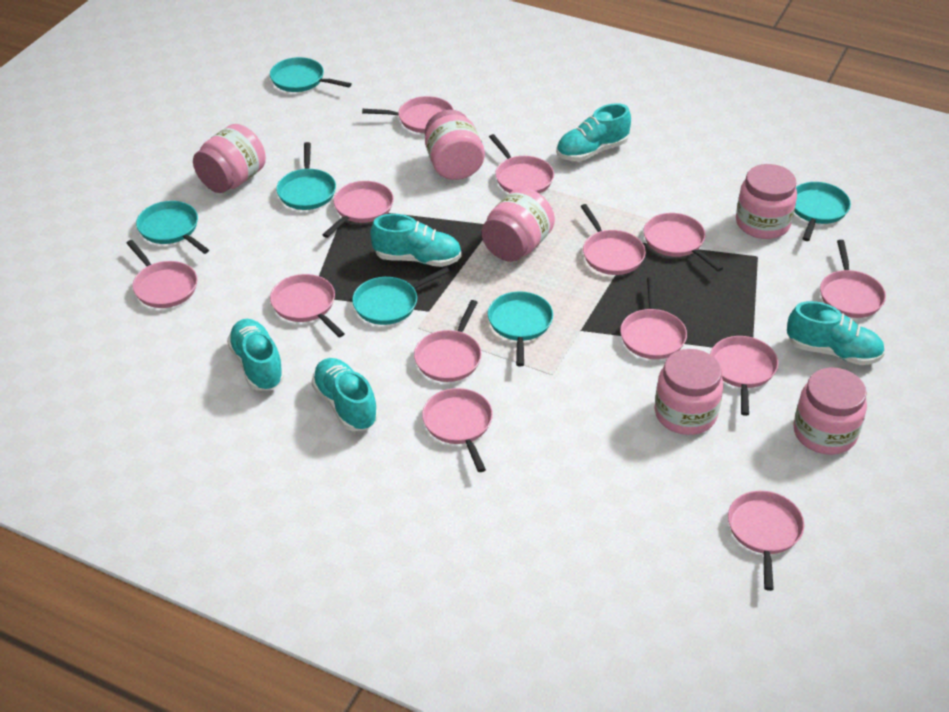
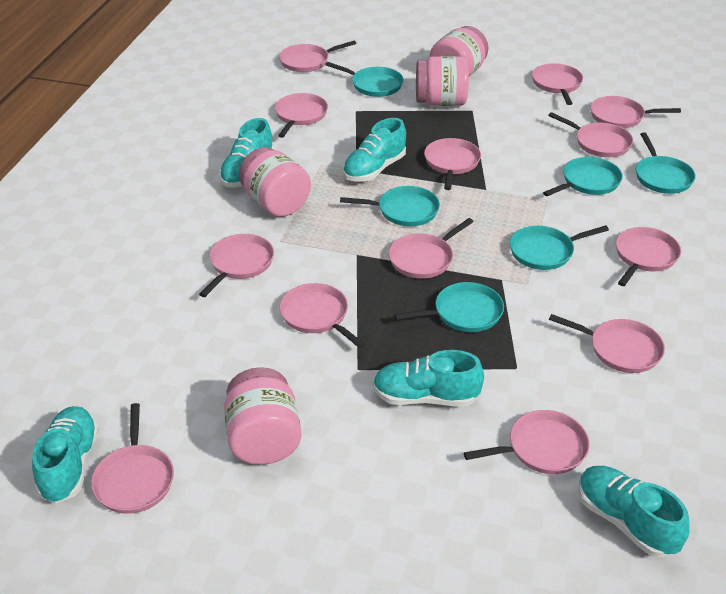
pink jar: 6 -> 4

